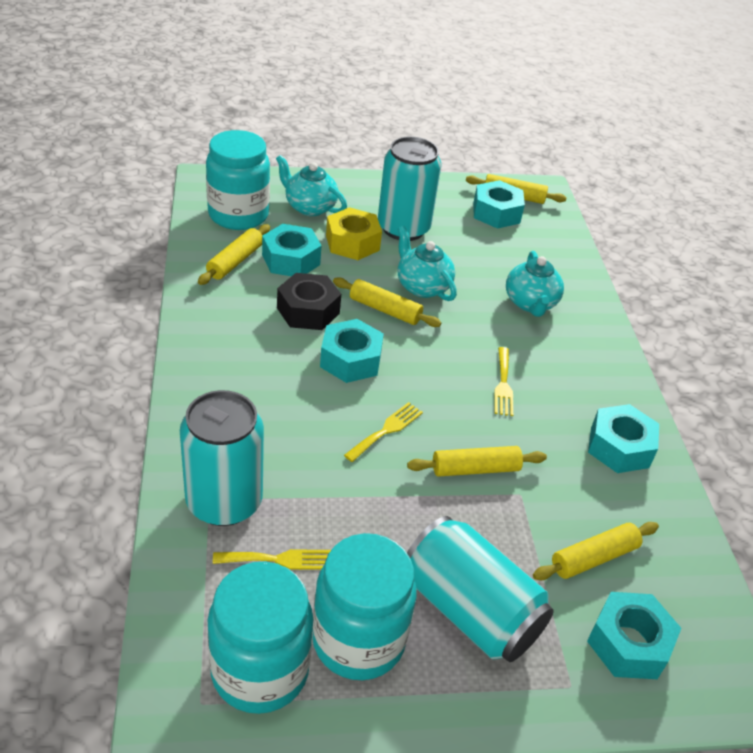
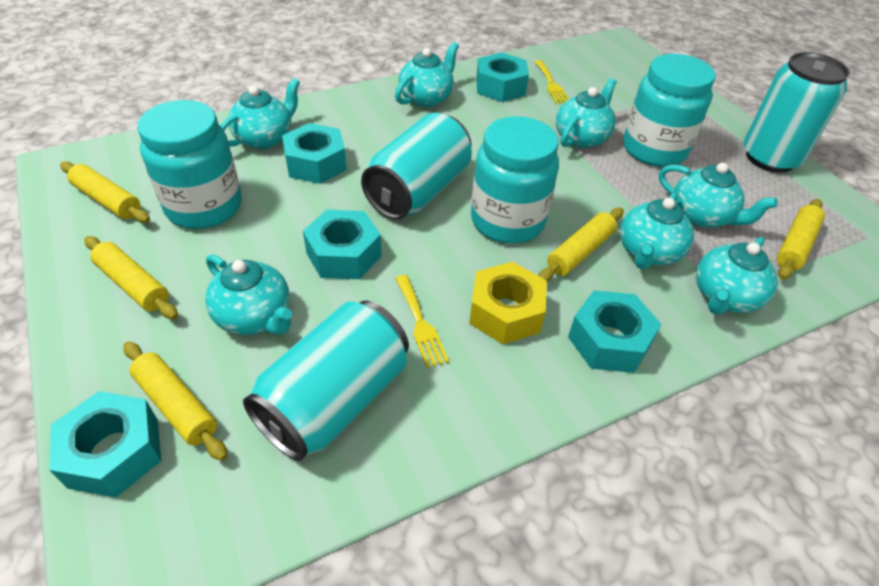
black nut: 1 -> 0
turquoise teapot: 3 -> 7
yellow fork: 3 -> 2

